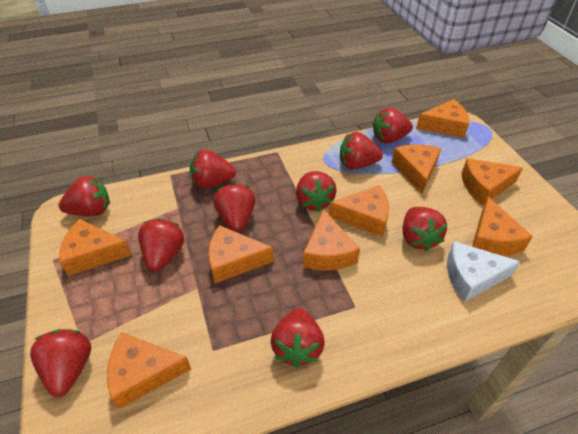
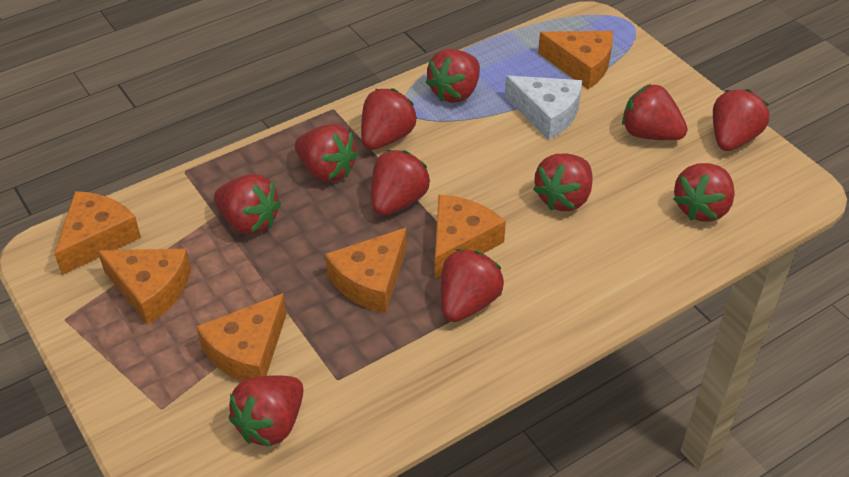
orange cheese: 9 -> 6
red strawberry: 10 -> 11

